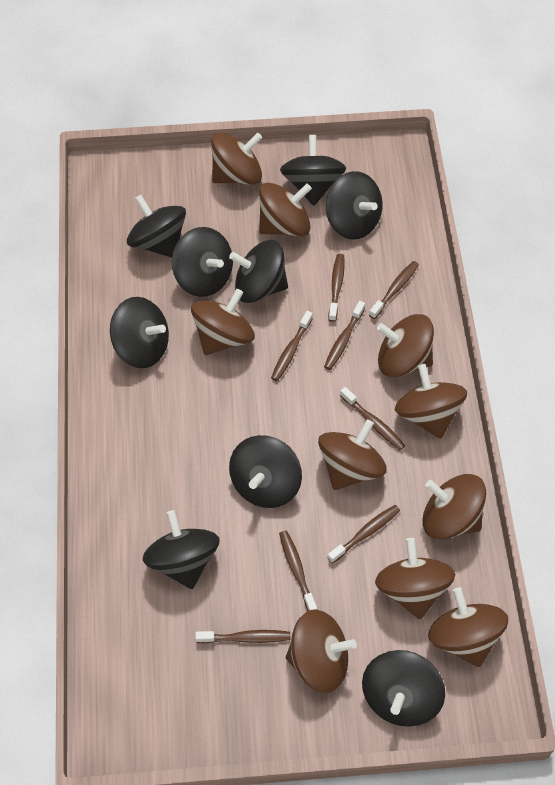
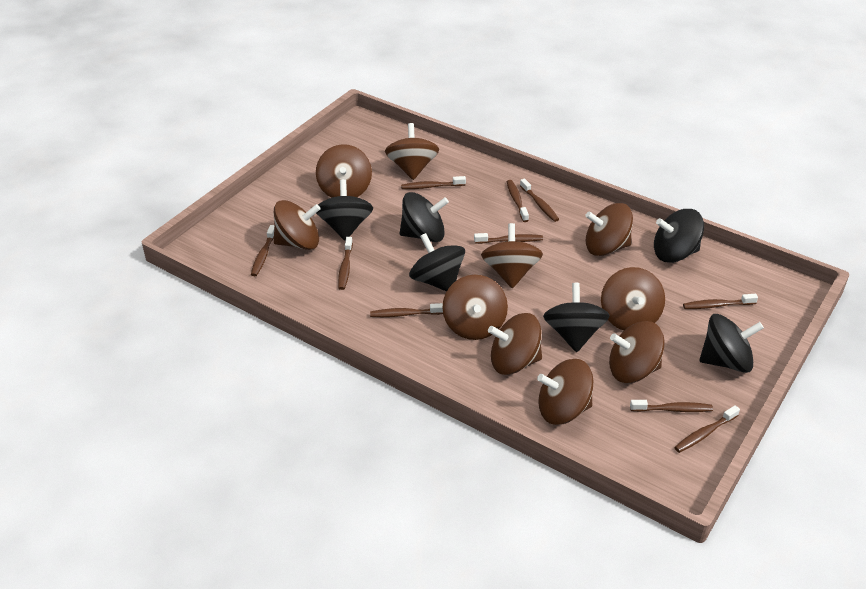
black spinning top: 9 -> 6
brown toothbrush: 8 -> 10

